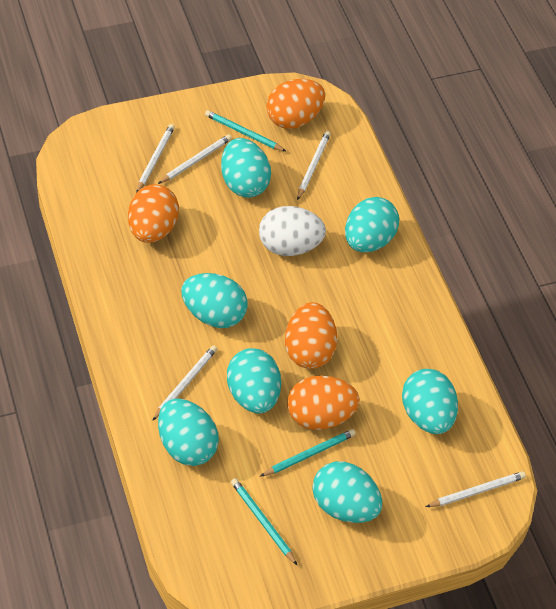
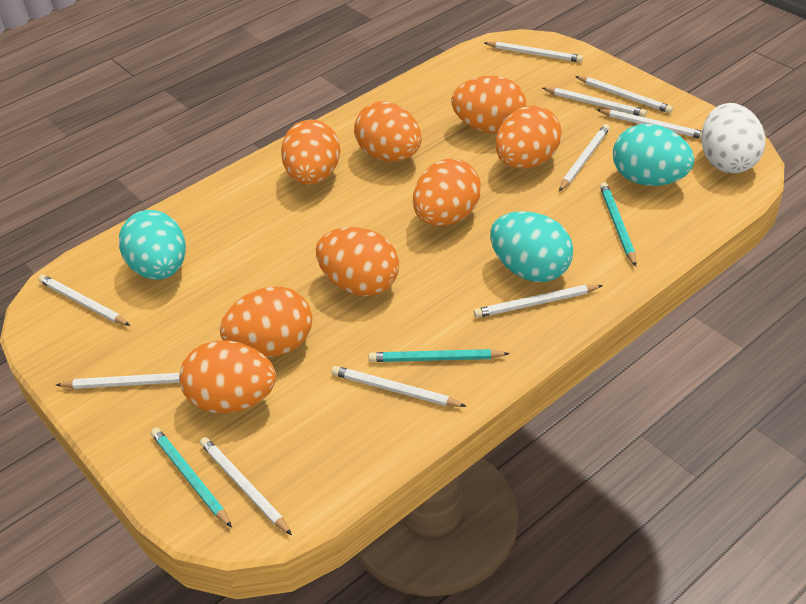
orange egg: 4 -> 8
turquoise egg: 7 -> 3
white pencil: 5 -> 10

